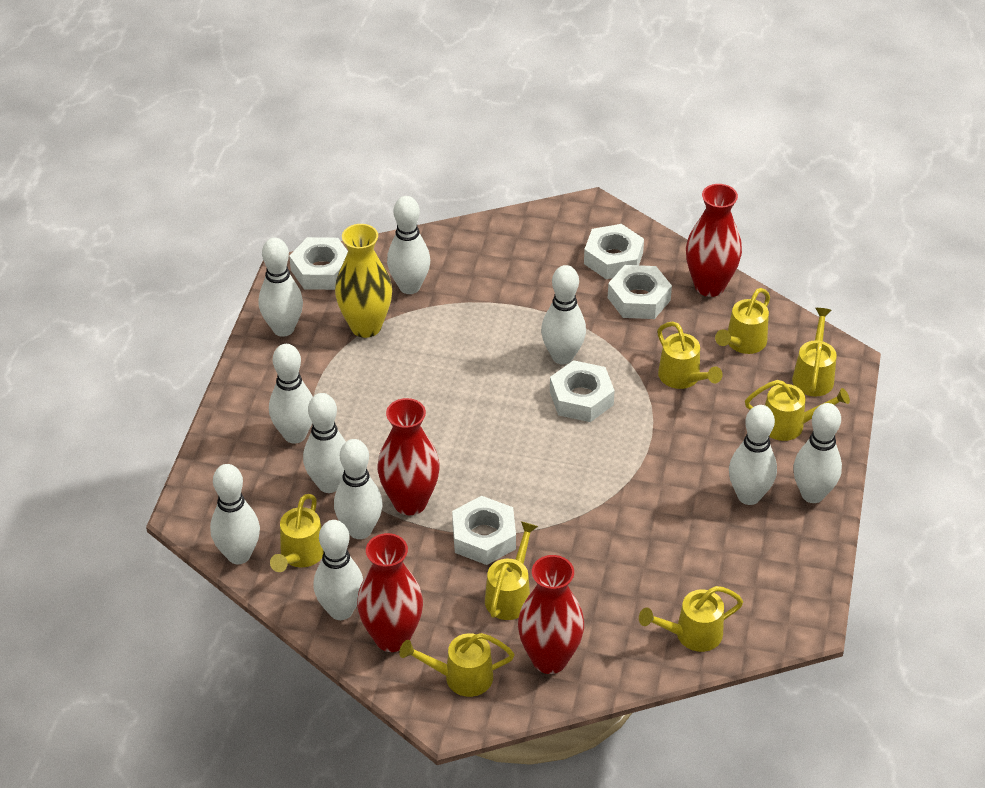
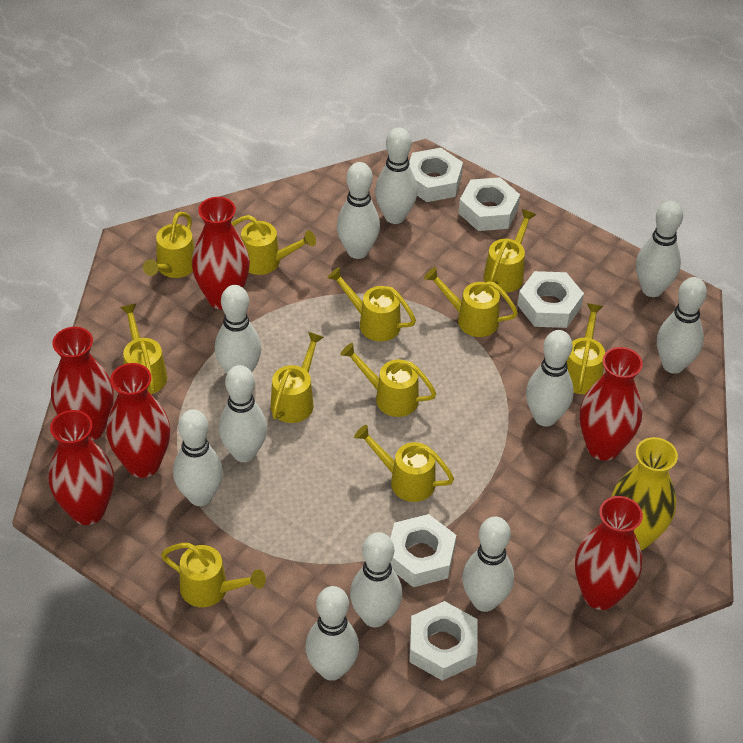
red vase: 4 -> 6
white bowling pin: 10 -> 11
yellow watering can: 8 -> 11

